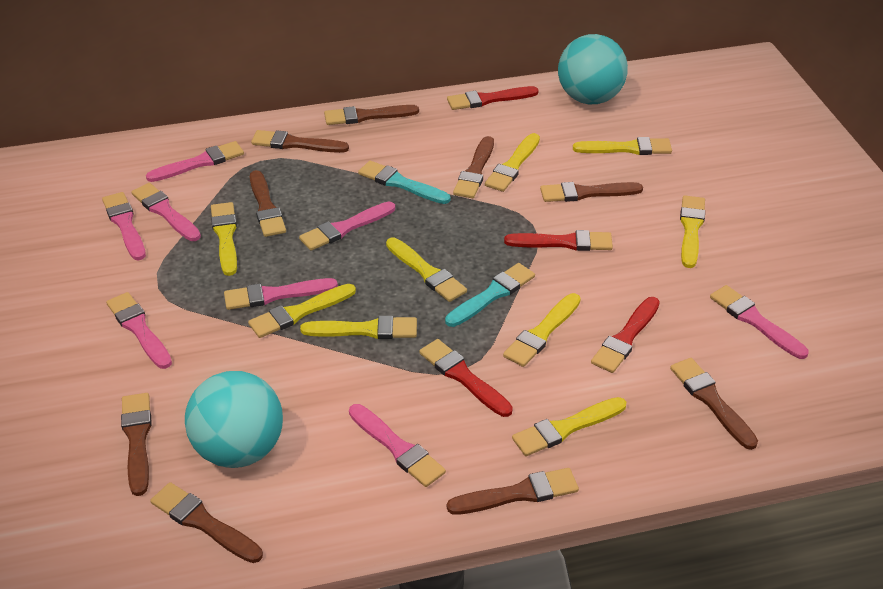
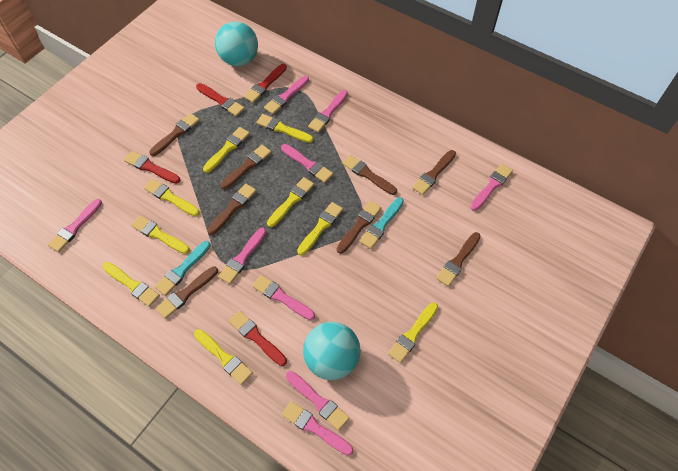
brown brush: 9 -> 8
pink brush: 8 -> 9

